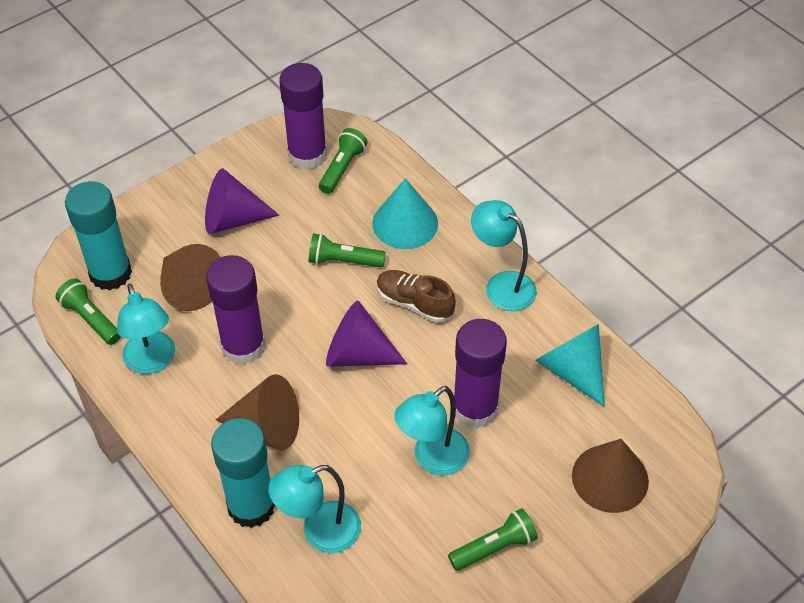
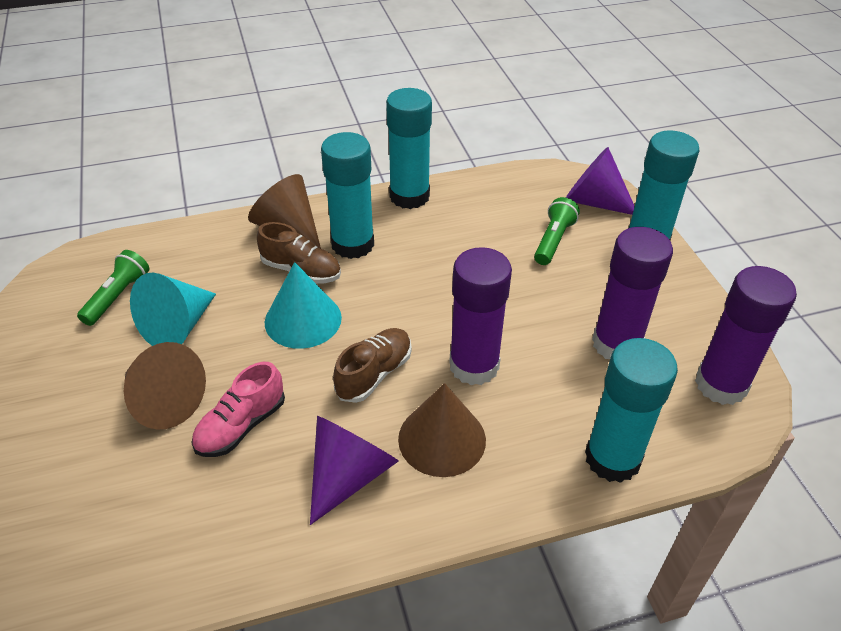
brown shoe: 1 -> 2
green flashlight: 4 -> 2
pink shoe: 0 -> 1
turquoise glue stick: 2 -> 4
turquoise lamp: 4 -> 0

